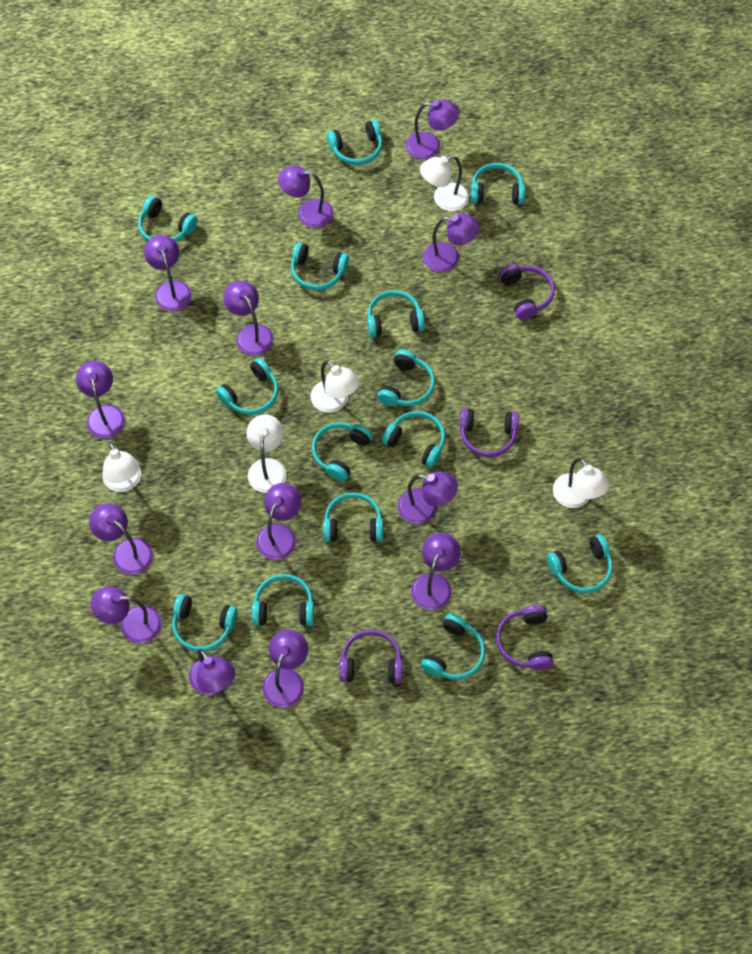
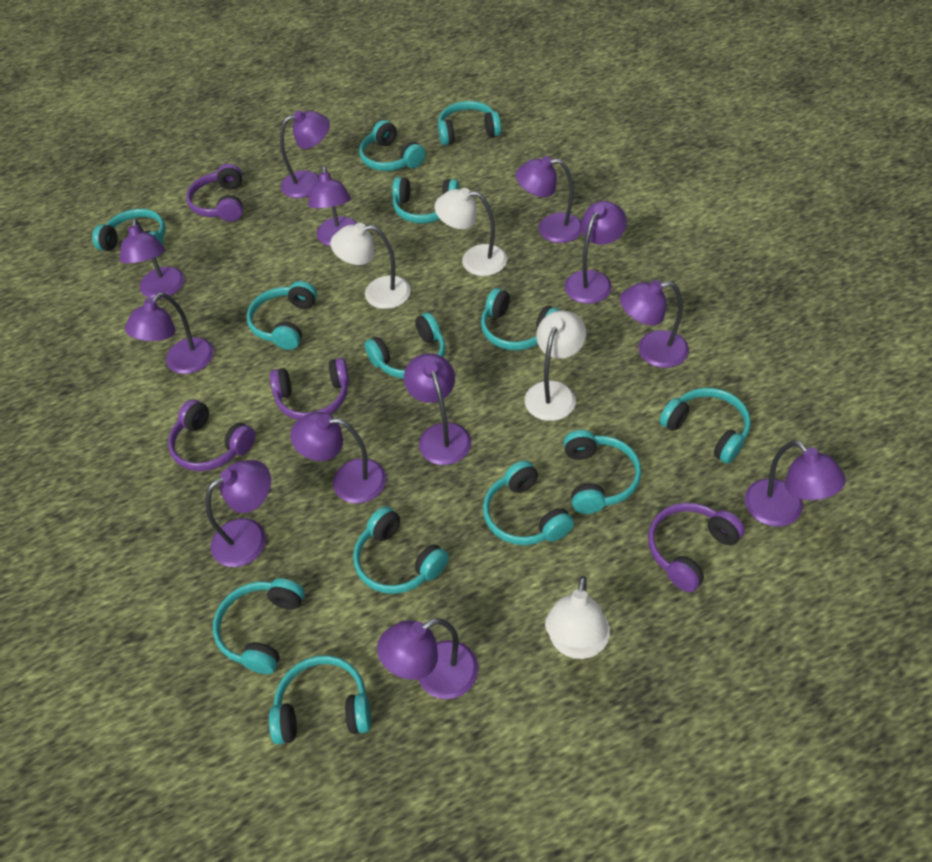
purple lamp: 13 -> 12
turquoise headphones: 14 -> 13
white lamp: 5 -> 4

